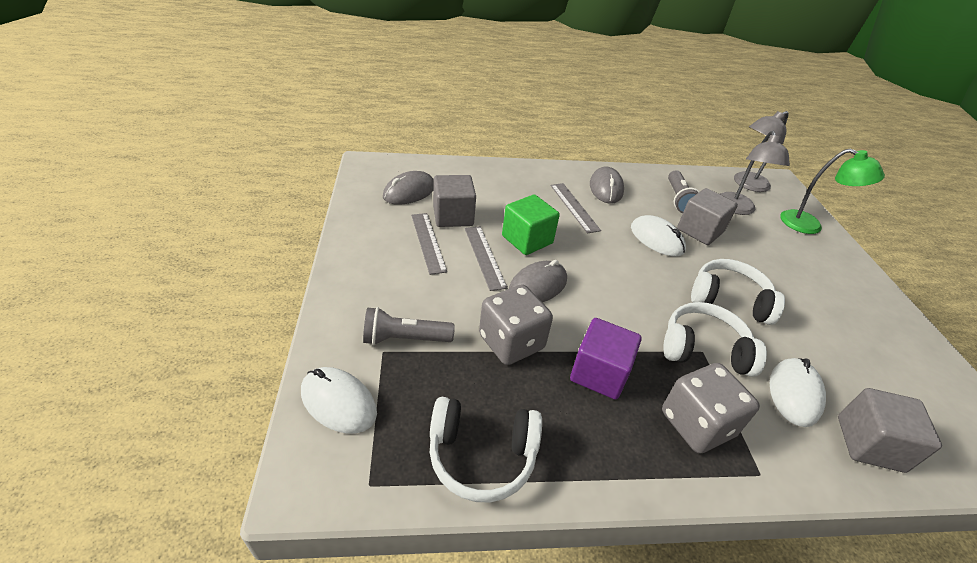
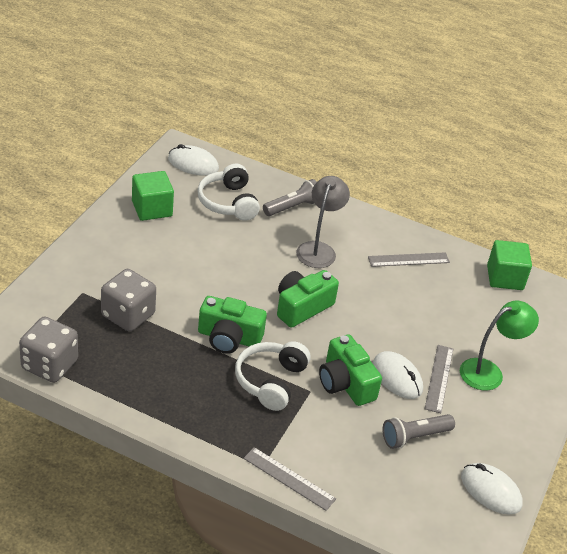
green camera: 0 -> 3
green cube: 1 -> 2
grey cube: 3 -> 0
grey lamp: 2 -> 1
grey mouse: 3 -> 0
purple cube: 1 -> 0
white headphones: 3 -> 2

